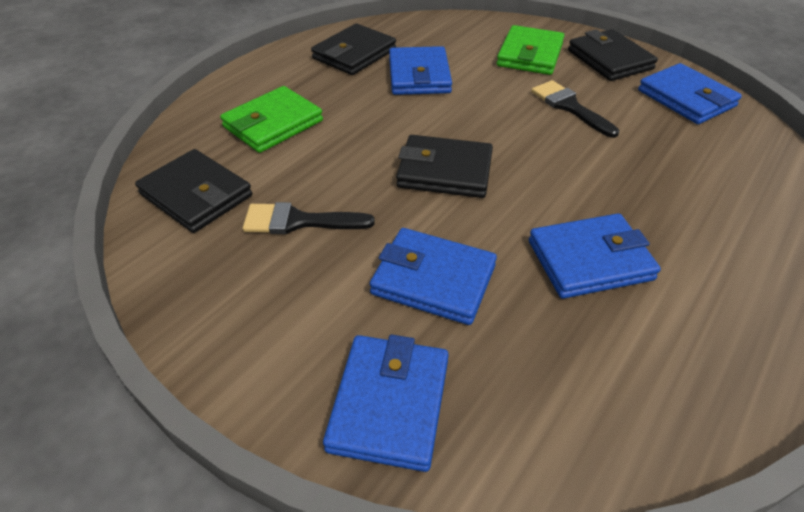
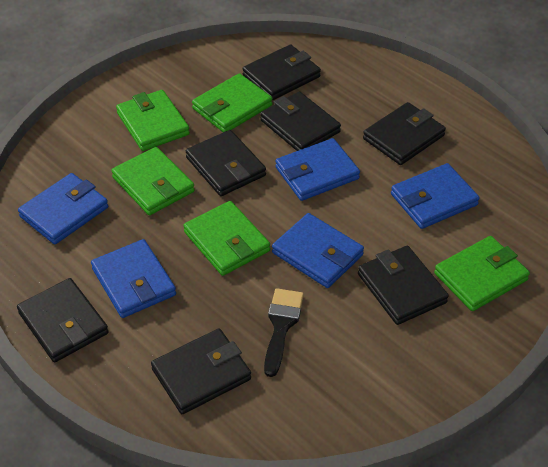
black brush: 2 -> 1
black wallet: 4 -> 7
green wallet: 2 -> 5

